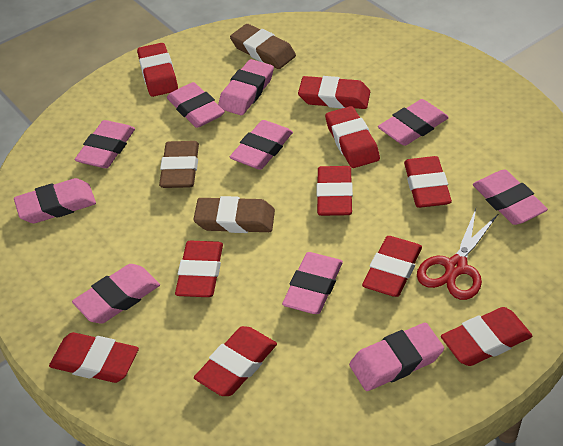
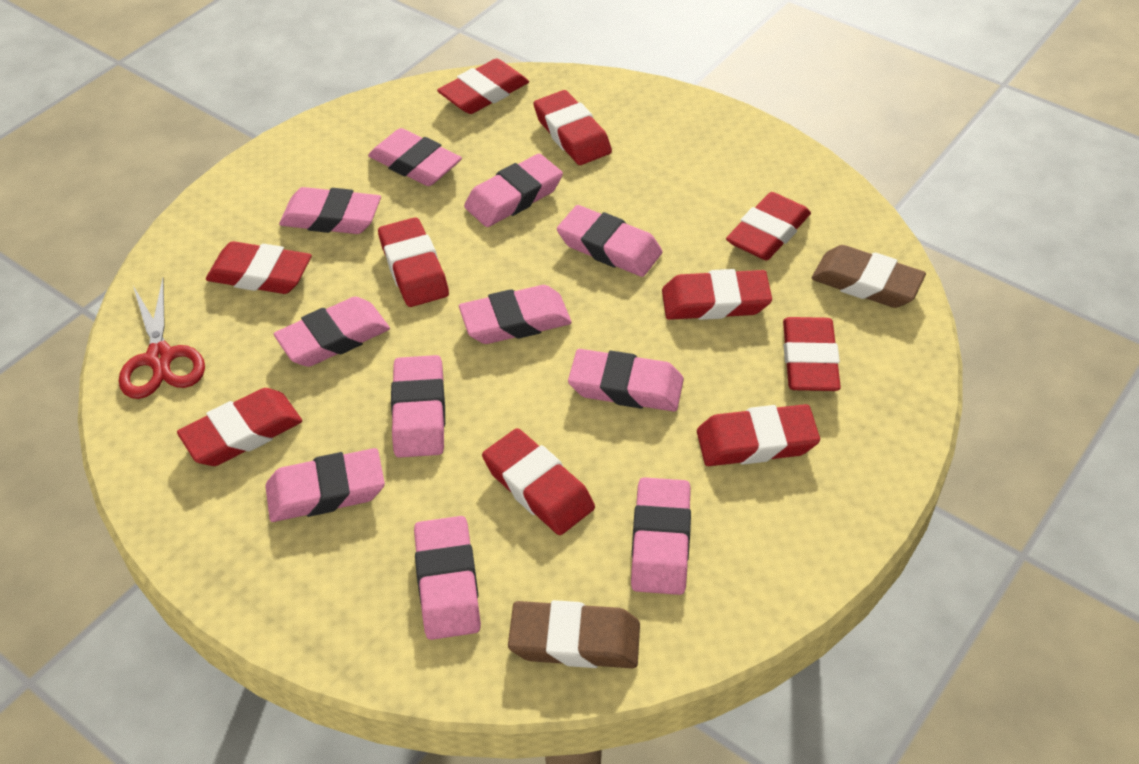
brown eraser: 3 -> 2
pink eraser: 10 -> 11

